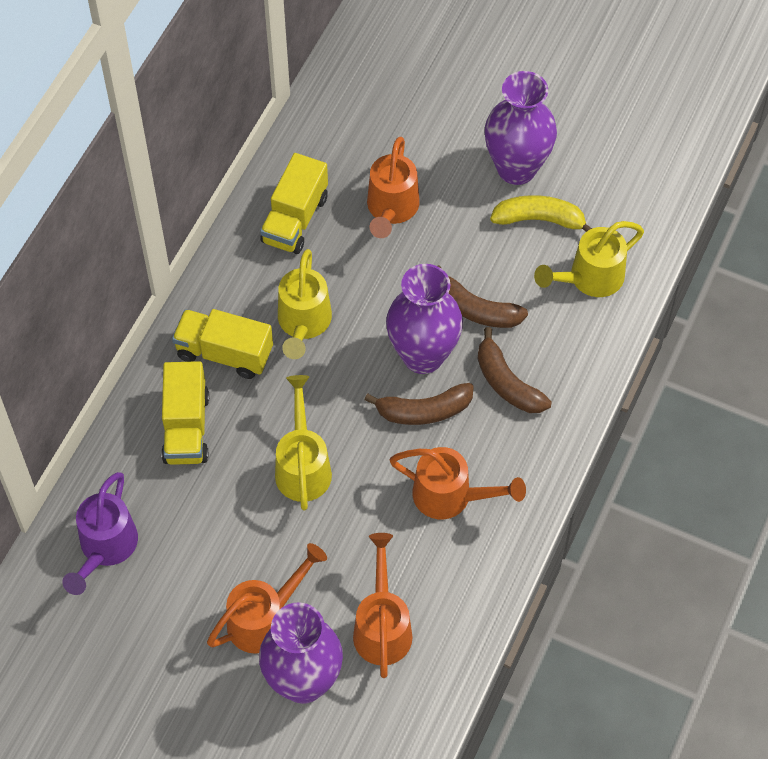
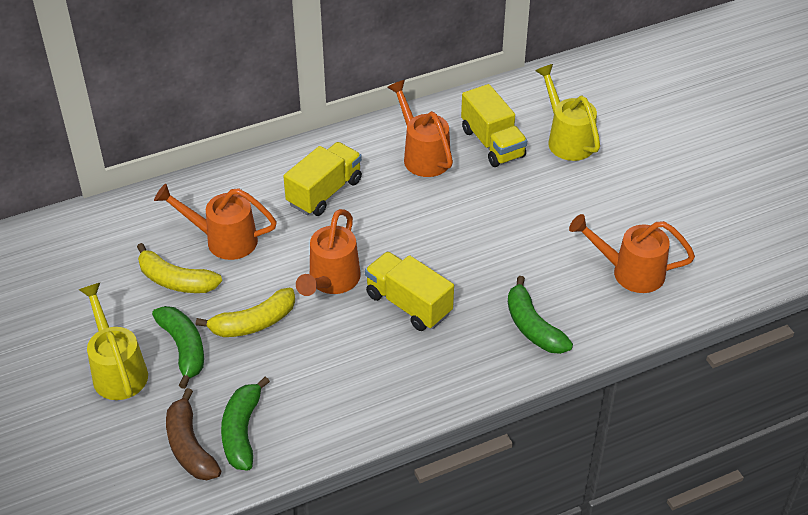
brown banana: 3 -> 1
green banana: 0 -> 3
purple vase: 3 -> 0
purple watering can: 1 -> 0
yellow banana: 1 -> 2
yellow watering can: 3 -> 2

